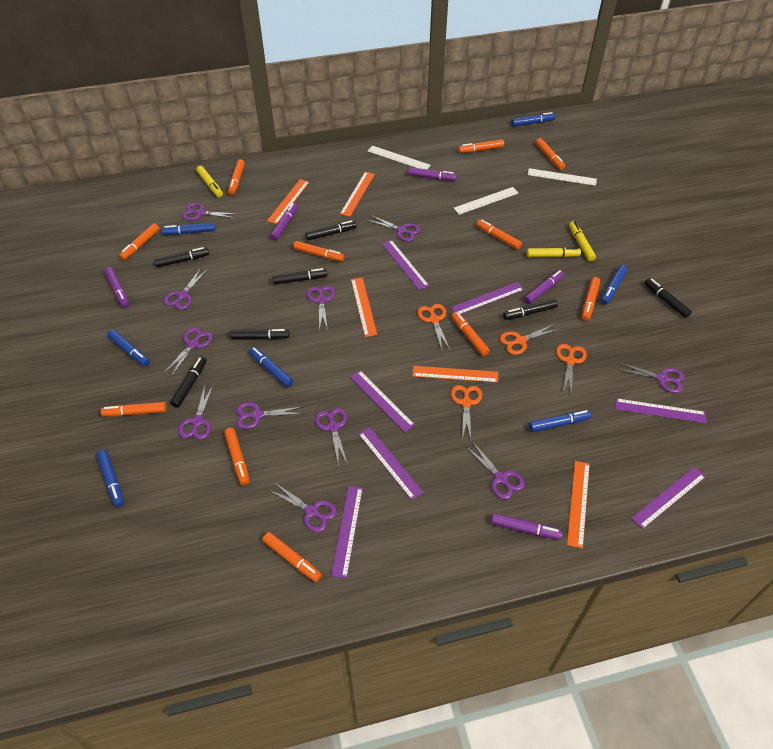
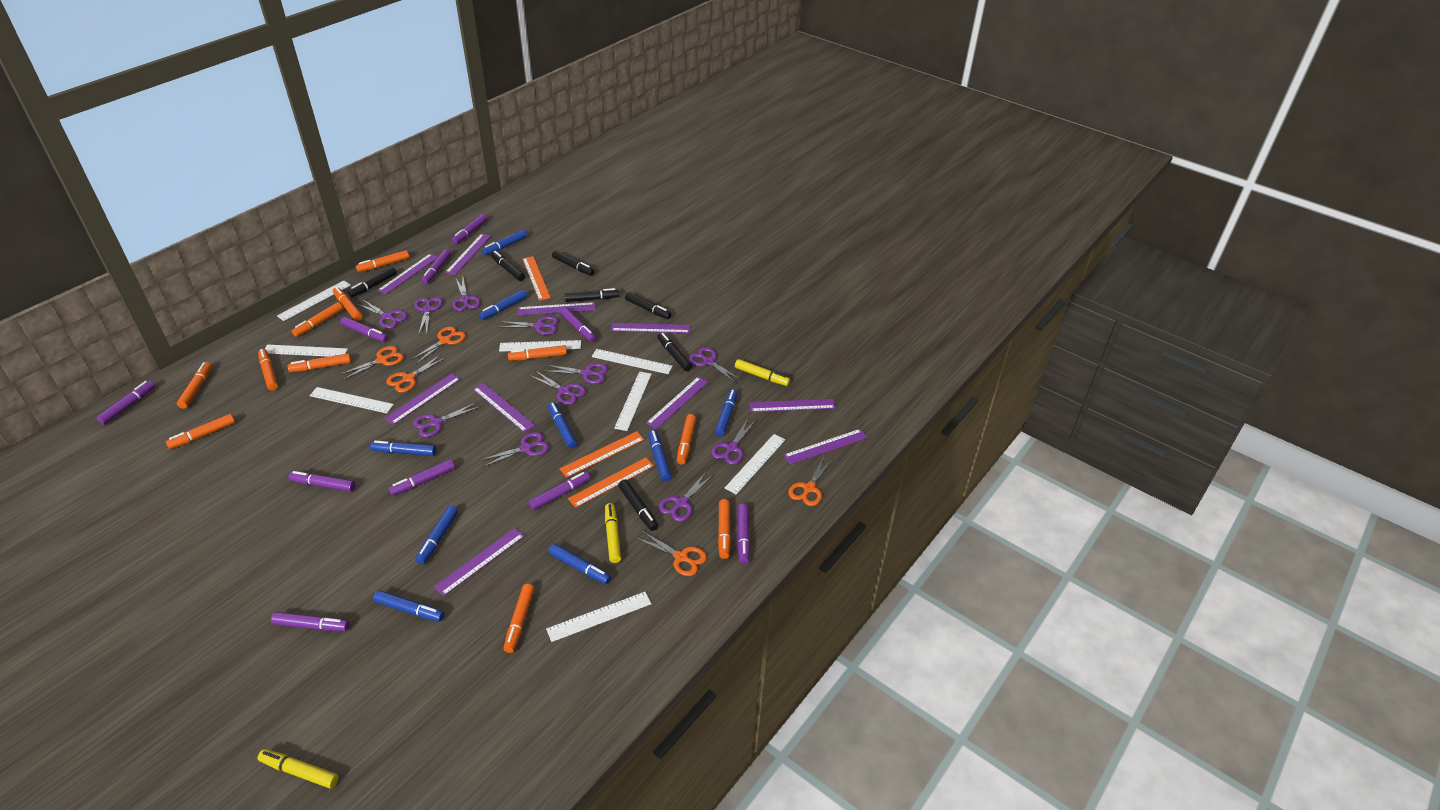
blue marker: 7 -> 9
orange ruler: 5 -> 3
orange scissors: 4 -> 5
purple marker: 5 -> 10
purple ruler: 7 -> 10
white ruler: 3 -> 8

